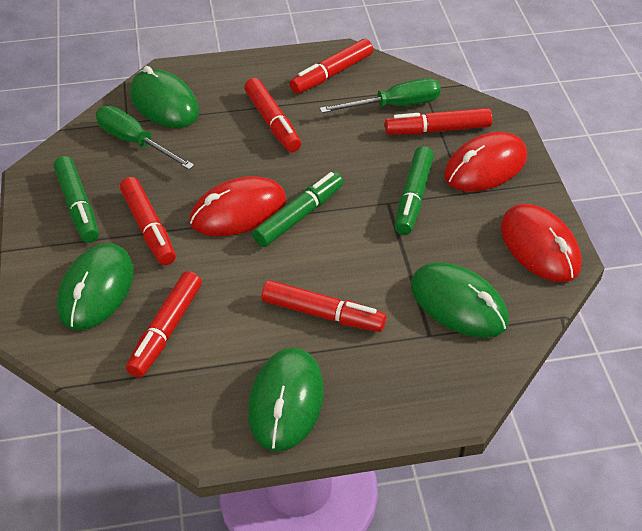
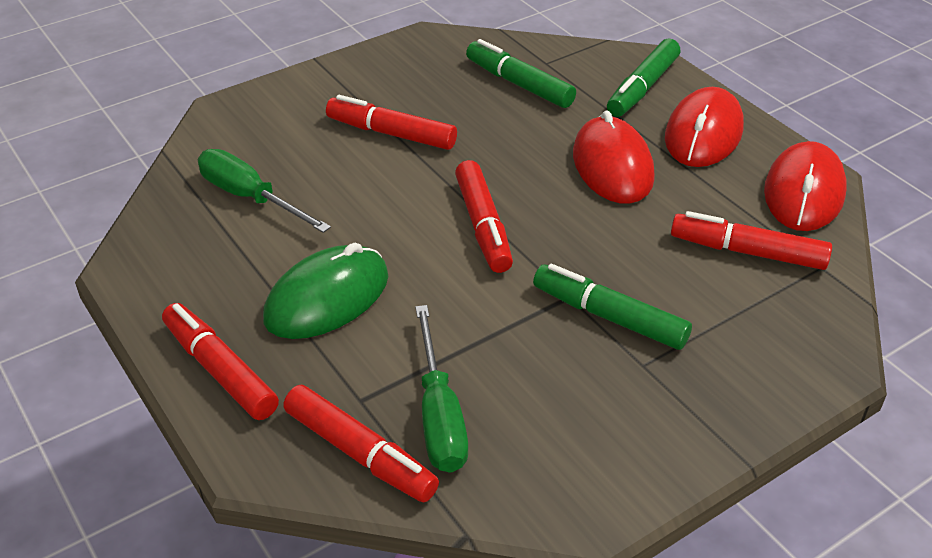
green mouse: 4 -> 1
red marker: 6 -> 5

